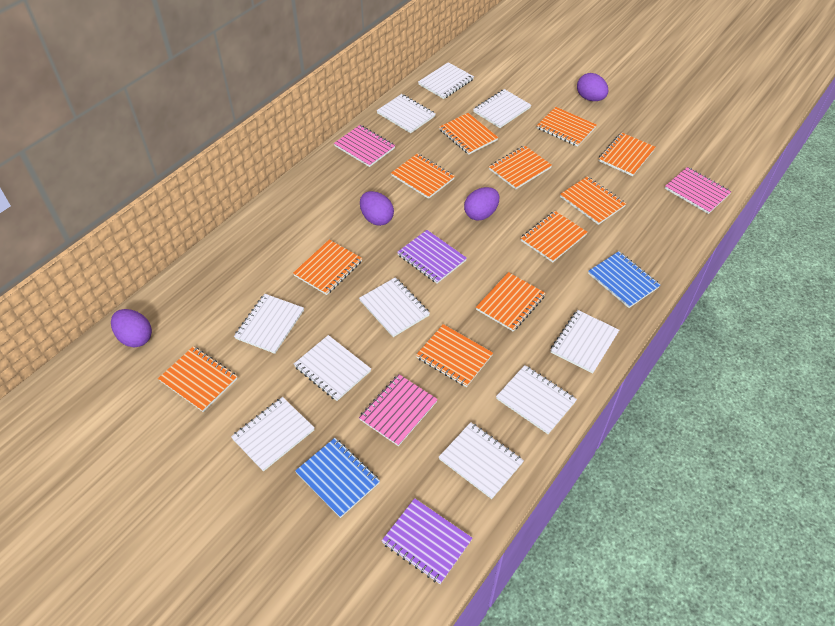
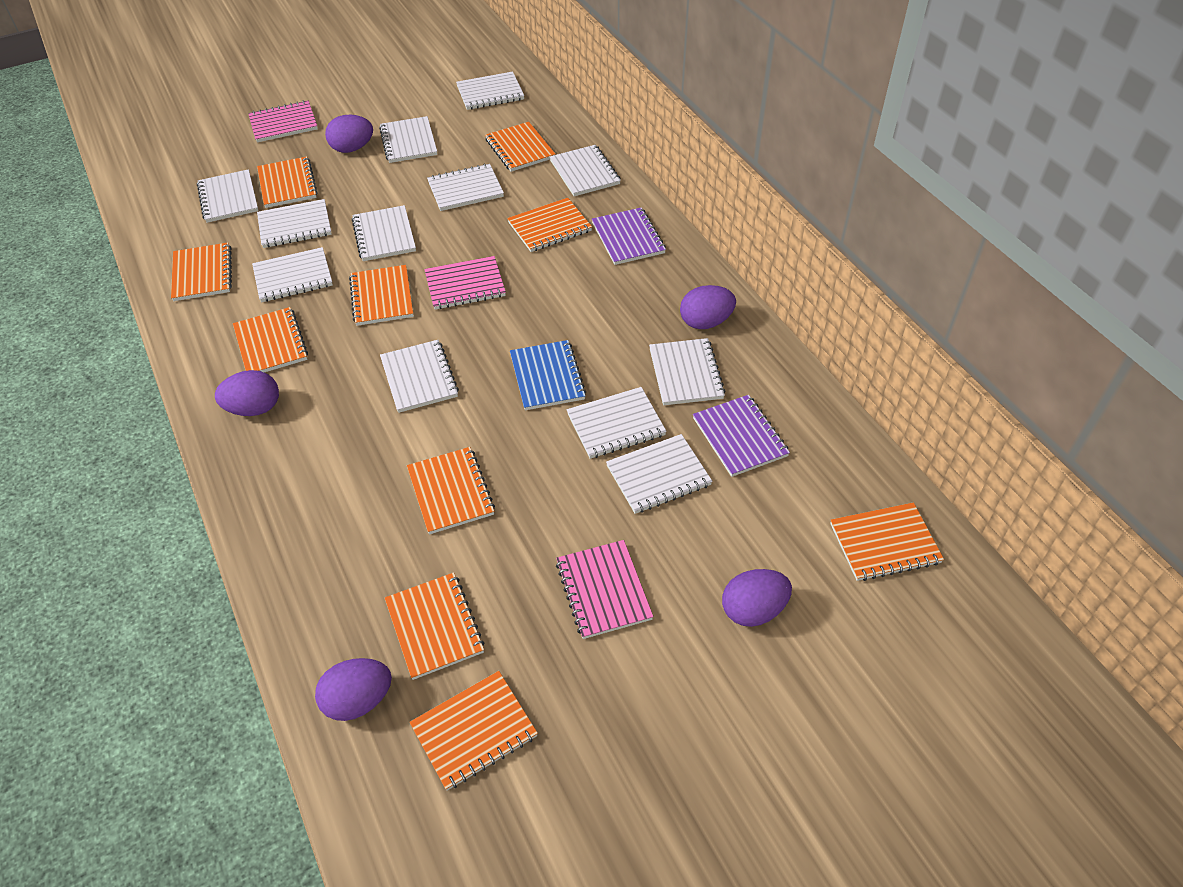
blue notebook: 2 -> 1
orange notebook: 11 -> 10
purple egg: 4 -> 5
white notebook: 10 -> 12

